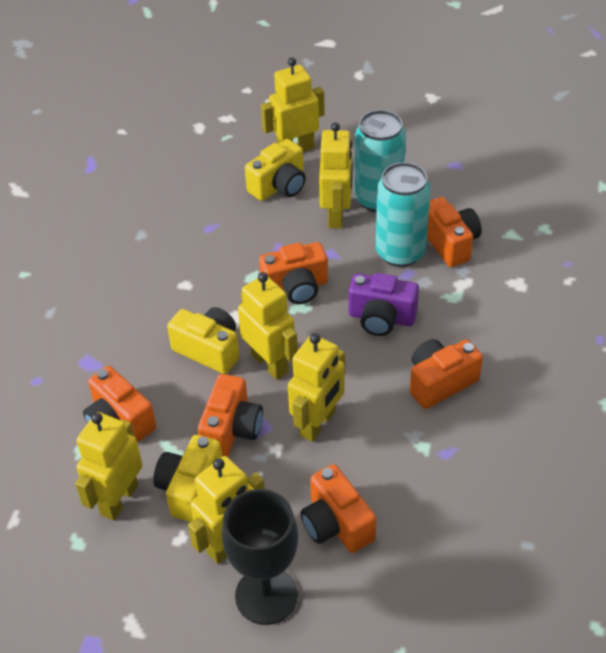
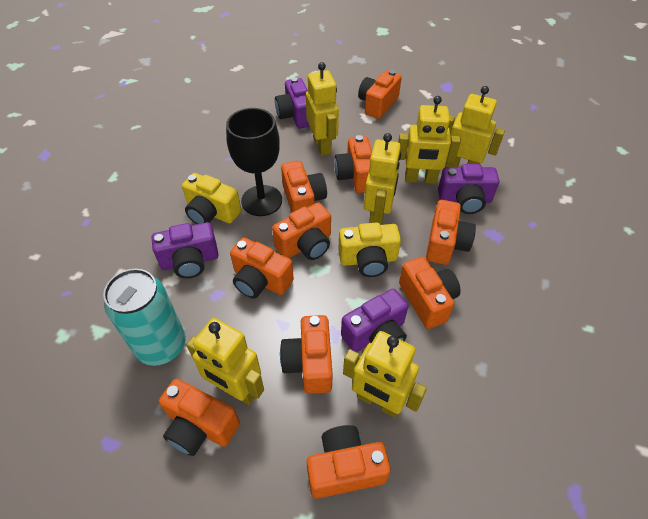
orange camera: 6 -> 10
purple camera: 1 -> 4
turquoise can: 2 -> 1
yellow camera: 3 -> 2

